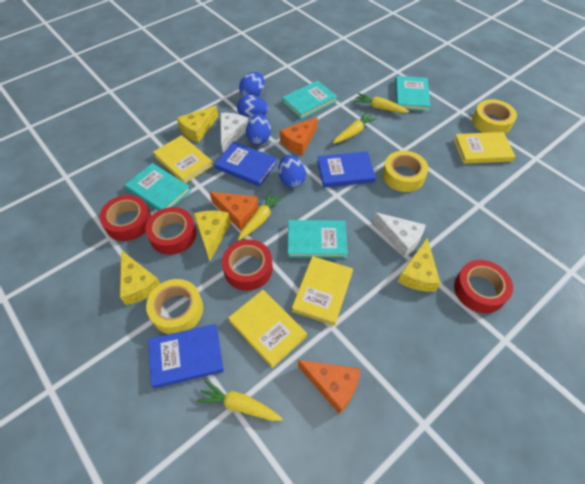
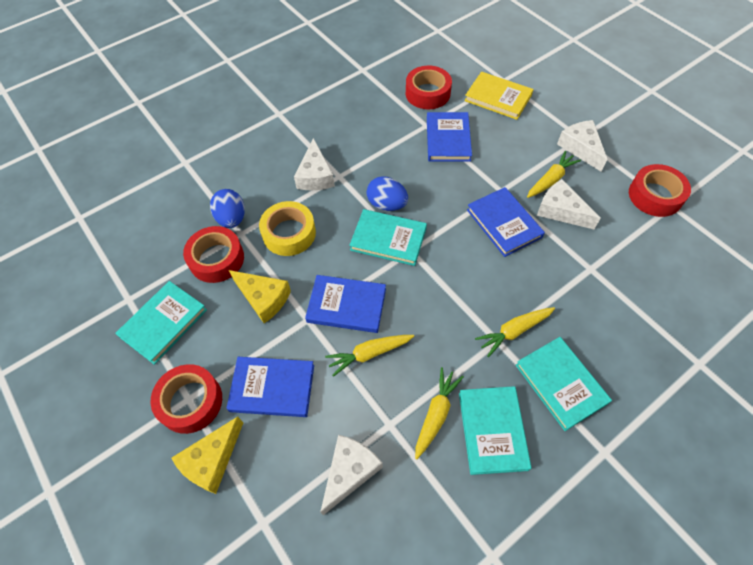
blue book: 3 -> 4
blue egg: 4 -> 2
orange cheese: 3 -> 0
white cheese: 2 -> 4
yellow book: 4 -> 1
yellow cheese: 4 -> 2
yellow tape: 3 -> 1

